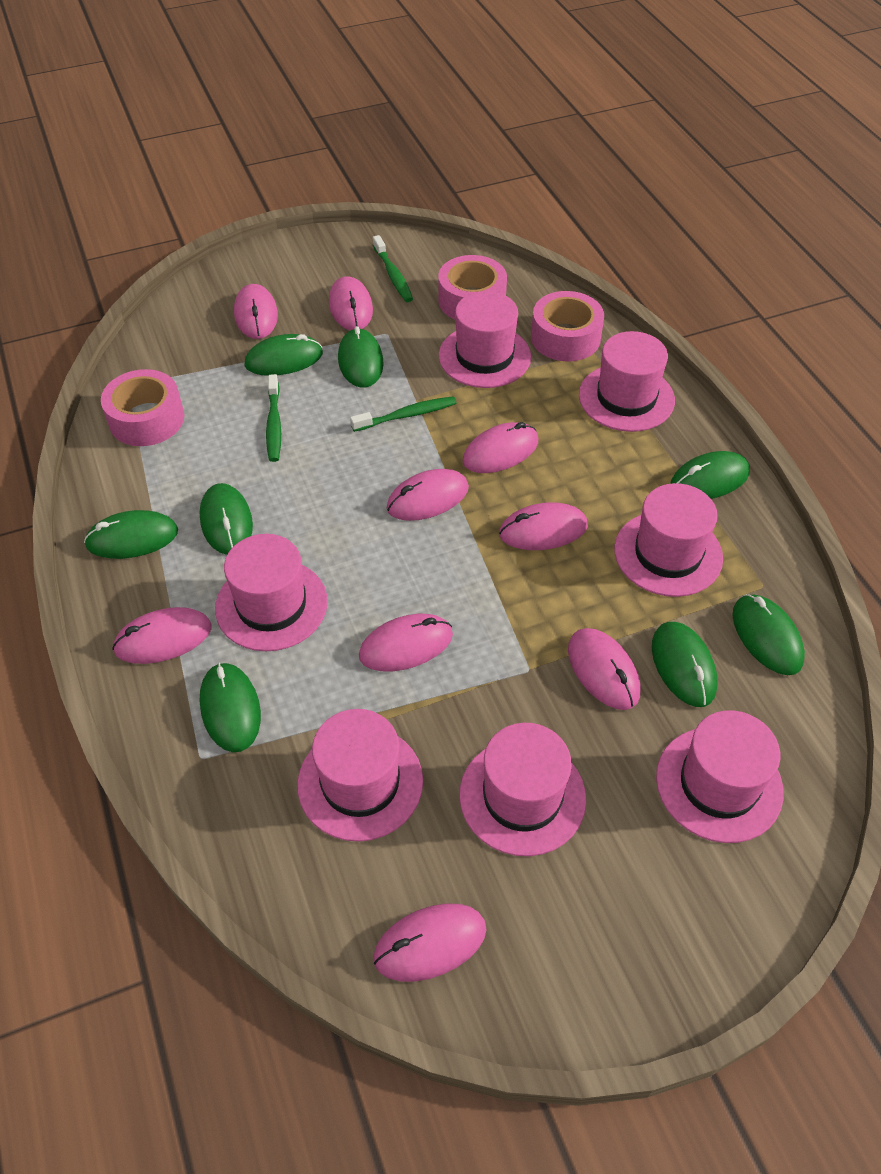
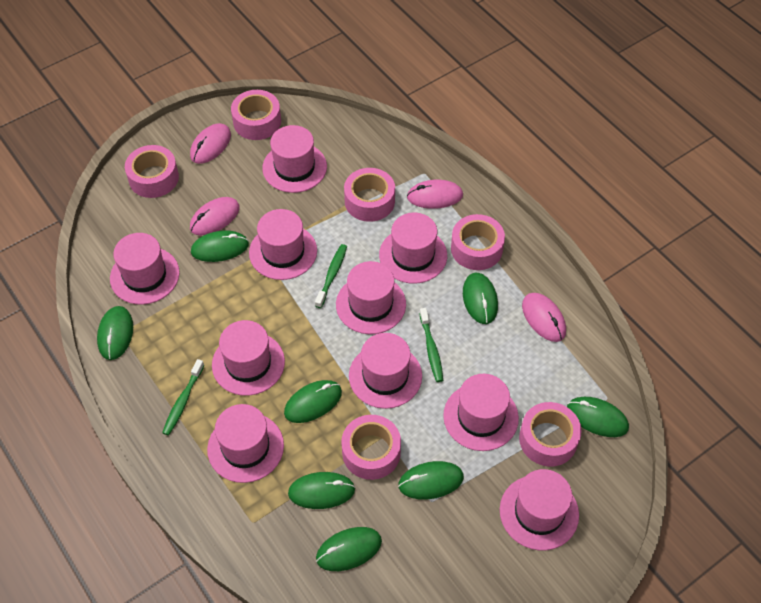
pink hat: 7 -> 10
pink mouse: 9 -> 4
pink tape: 3 -> 6

